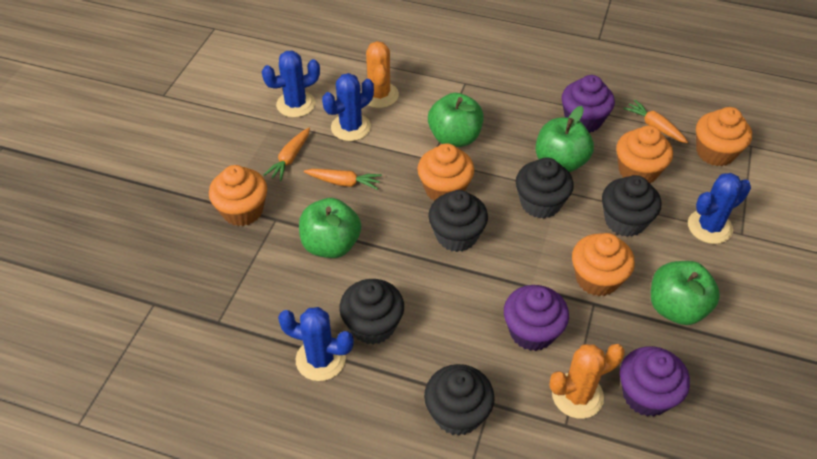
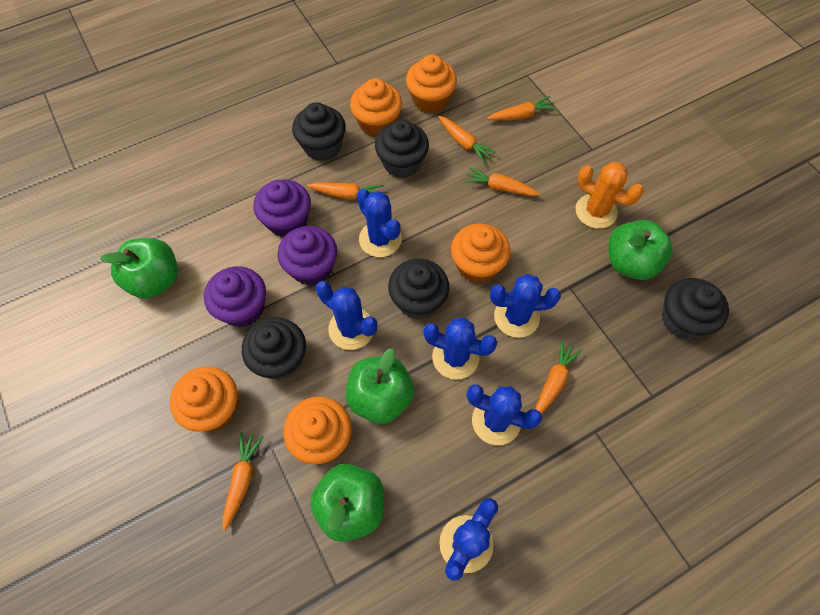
blue cactus: 4 -> 6
orange cactus: 2 -> 1
orange carrot: 3 -> 6

